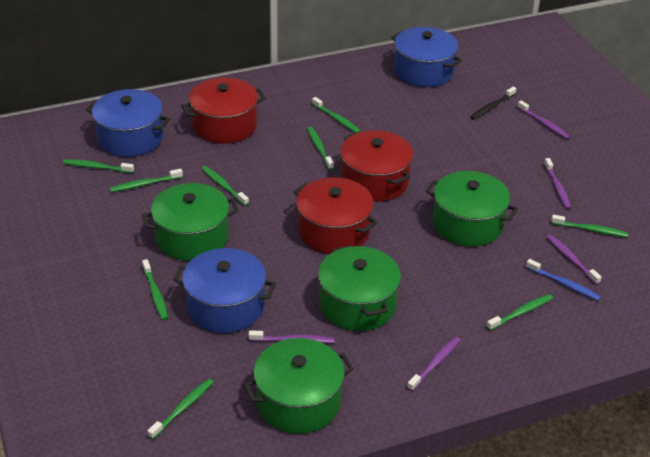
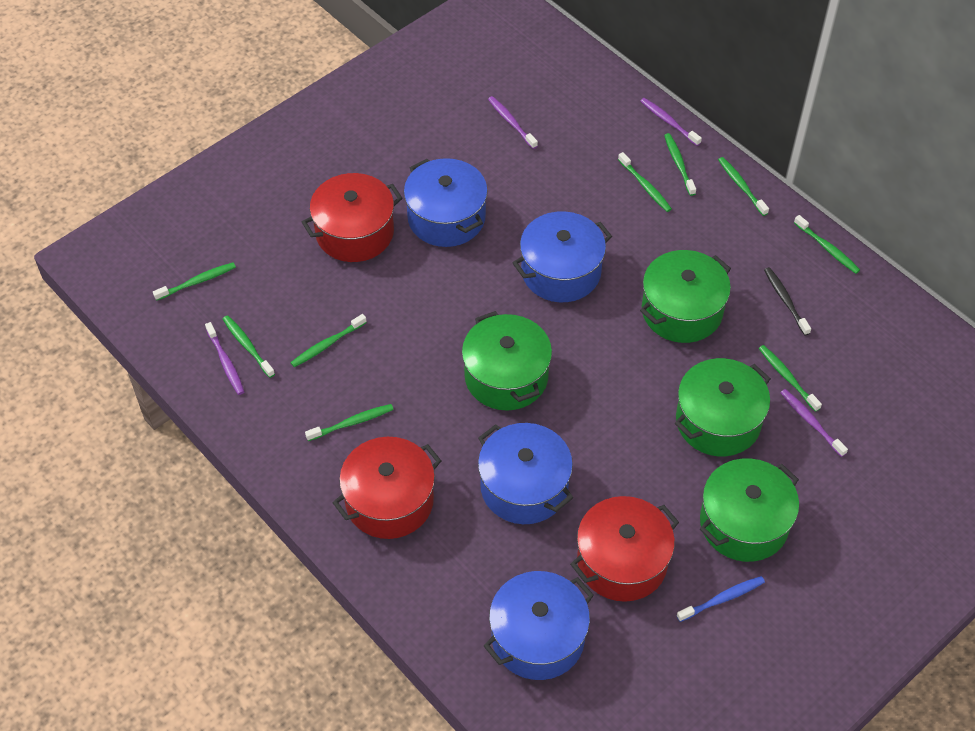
blue pot: 3 -> 4
purple toothbrush: 5 -> 4

